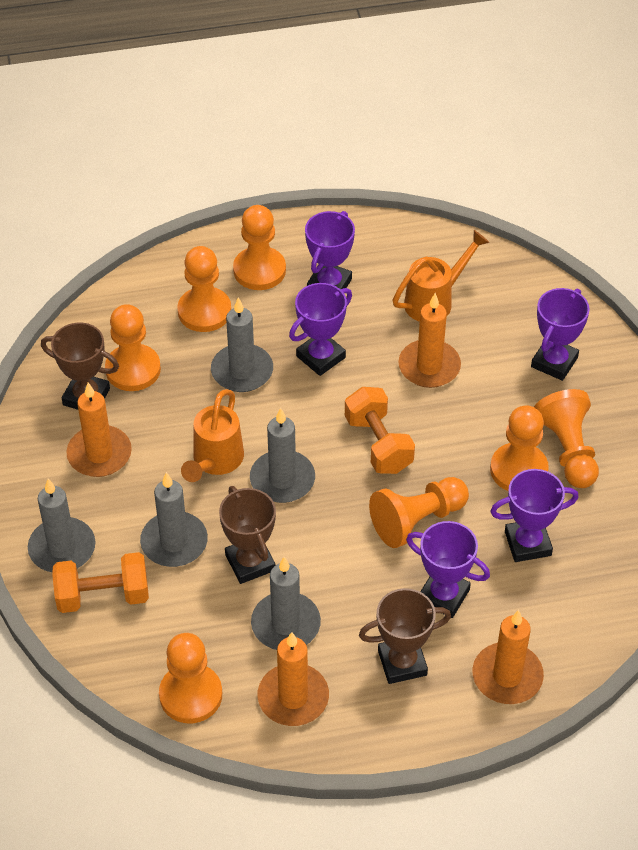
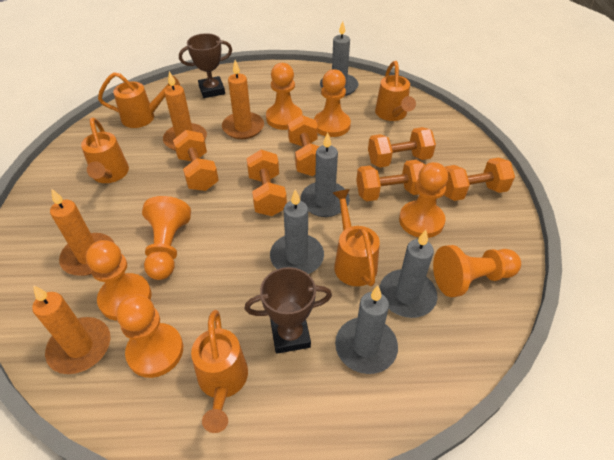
brown trophy: 3 -> 2
orange dumbbell: 2 -> 6
orange watering can: 2 -> 5
purple trophy: 5 -> 0

